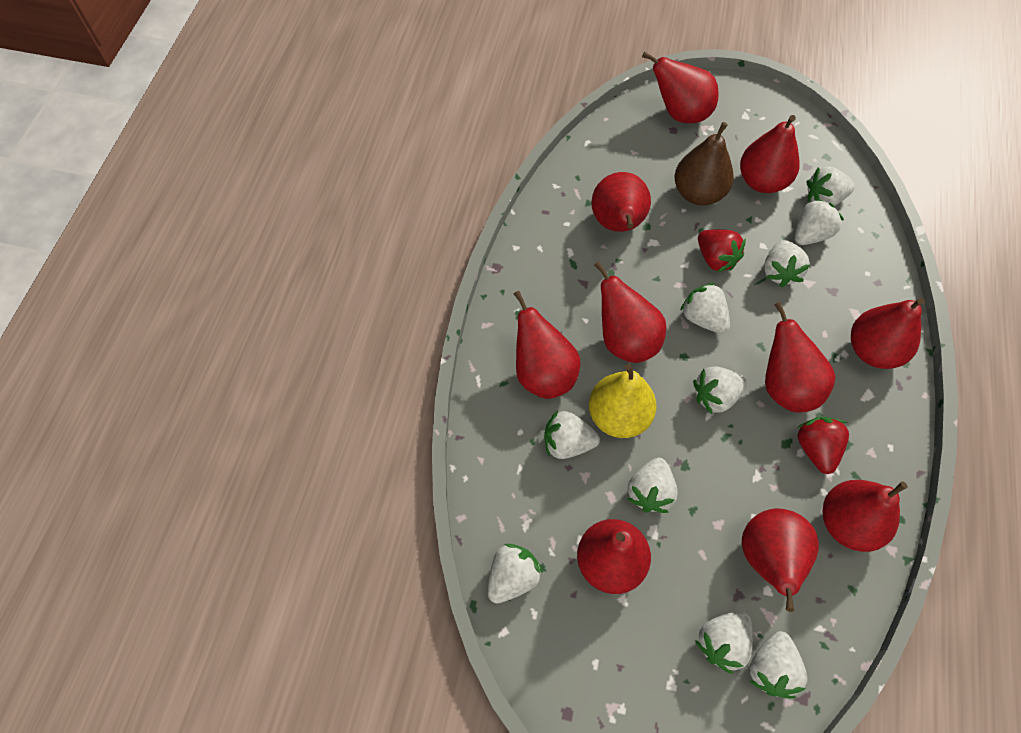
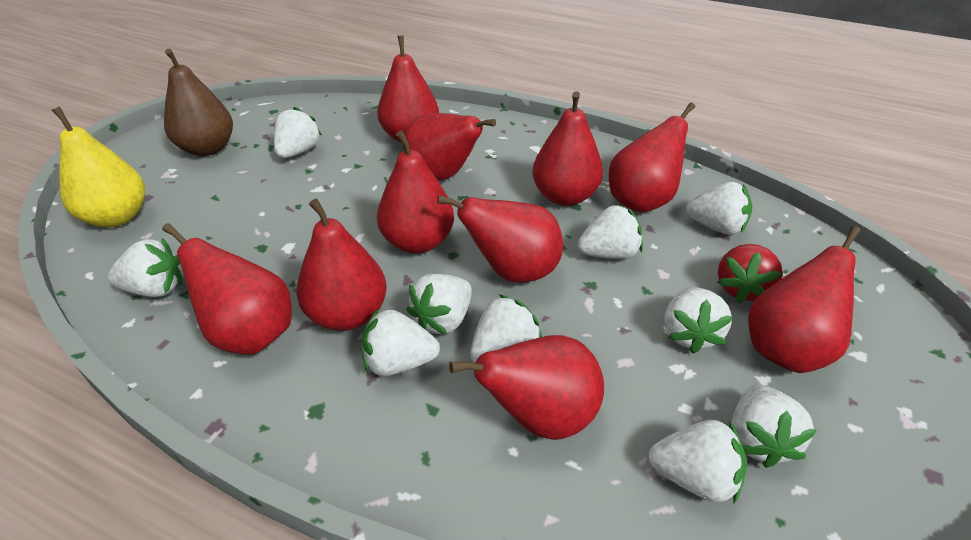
red strawberry: 2 -> 1

